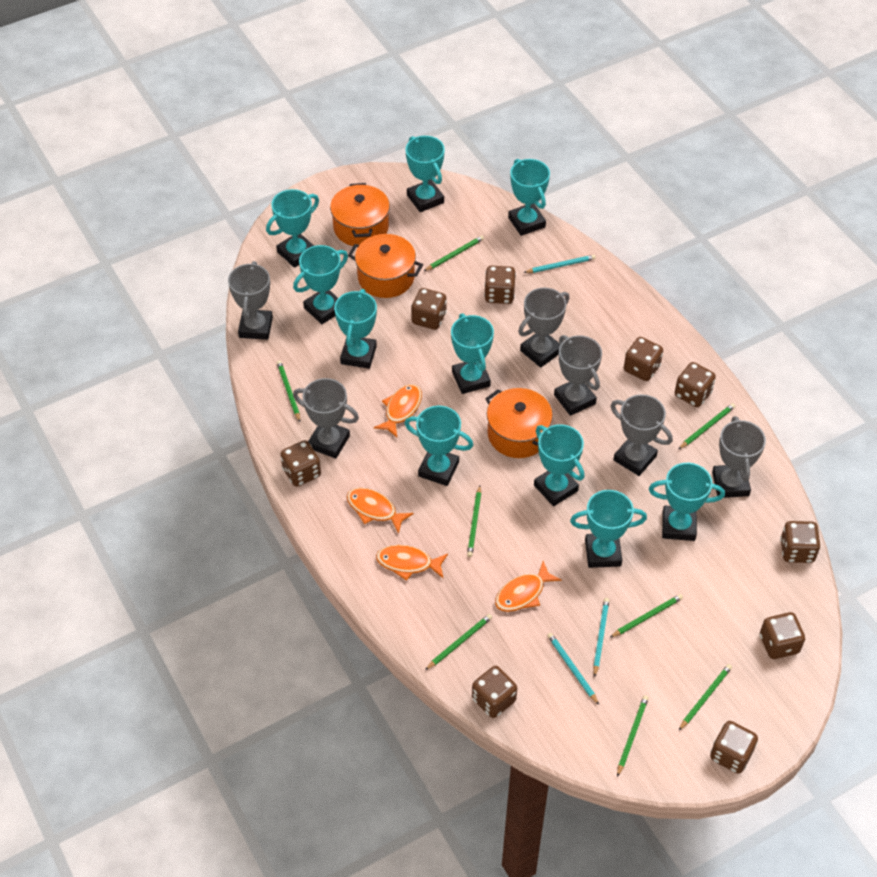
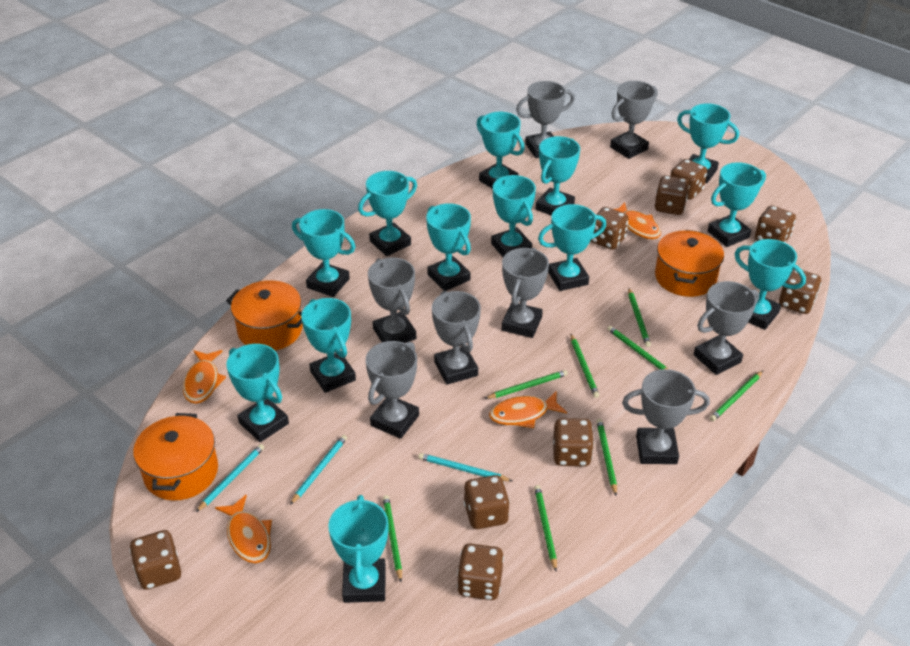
grey trophy: 6 -> 8
turquoise trophy: 10 -> 13

